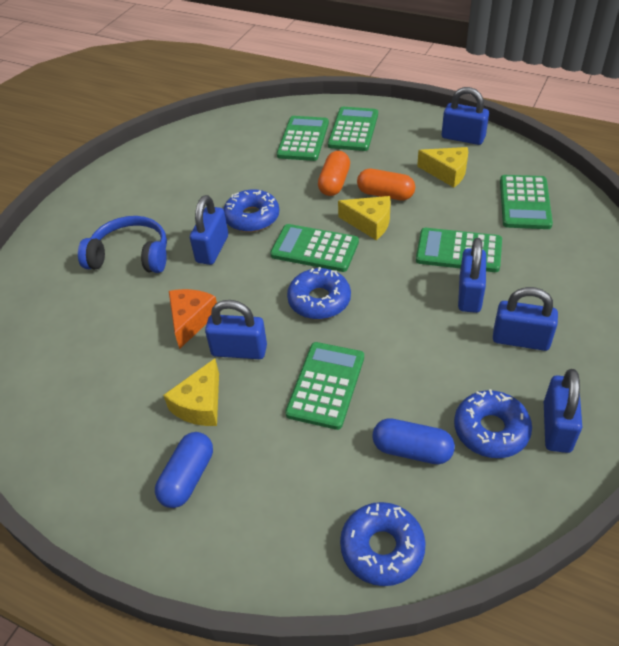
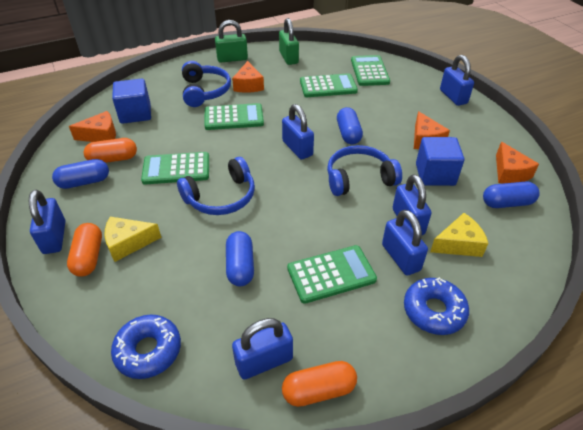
blue capsule: 2 -> 4
blue cube: 0 -> 2
blue donut: 4 -> 2
blue headphones: 1 -> 3
green calculator: 6 -> 5
green padlock: 0 -> 2
orange capsule: 2 -> 3
orange cheese: 1 -> 4
yellow cheese: 3 -> 2

